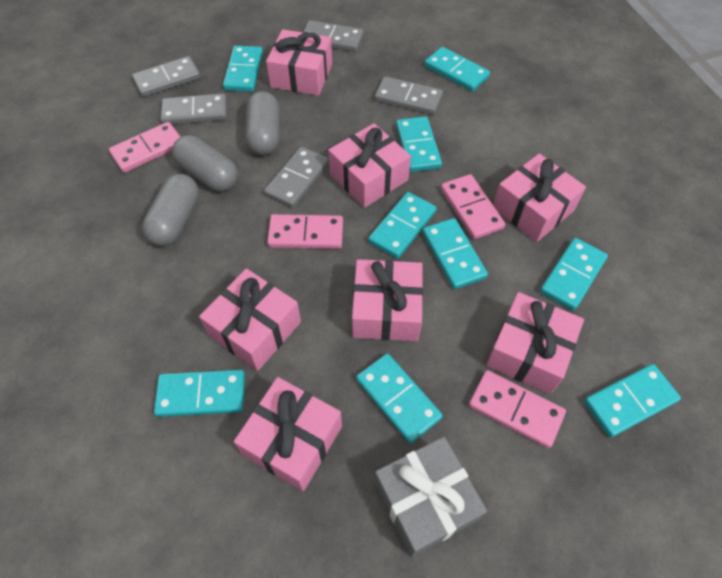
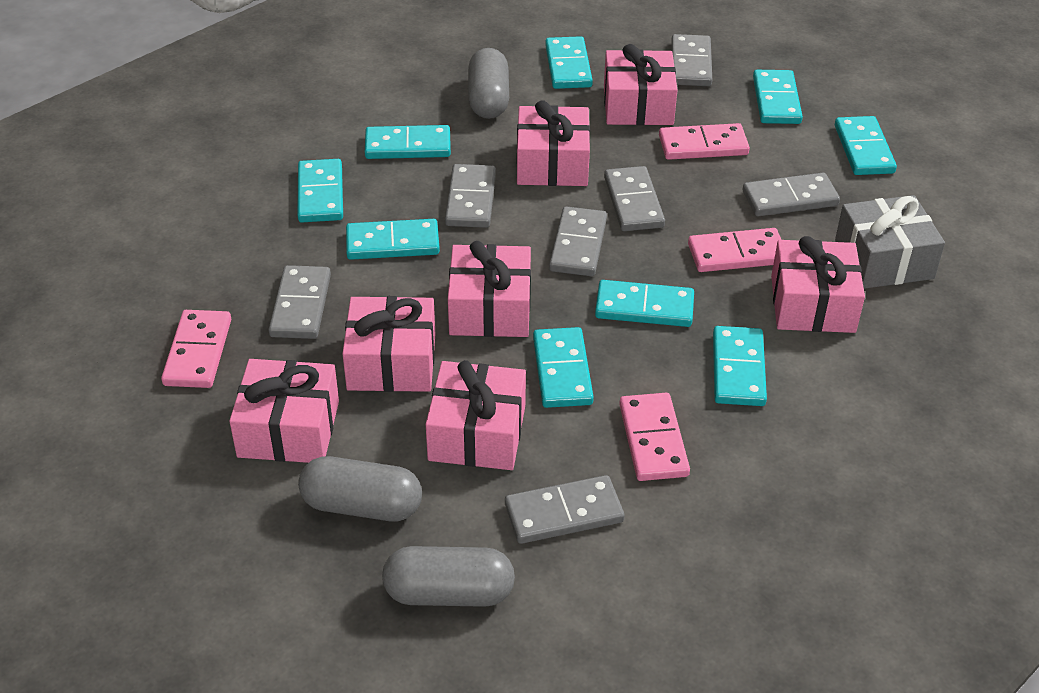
grey domino: 5 -> 7

